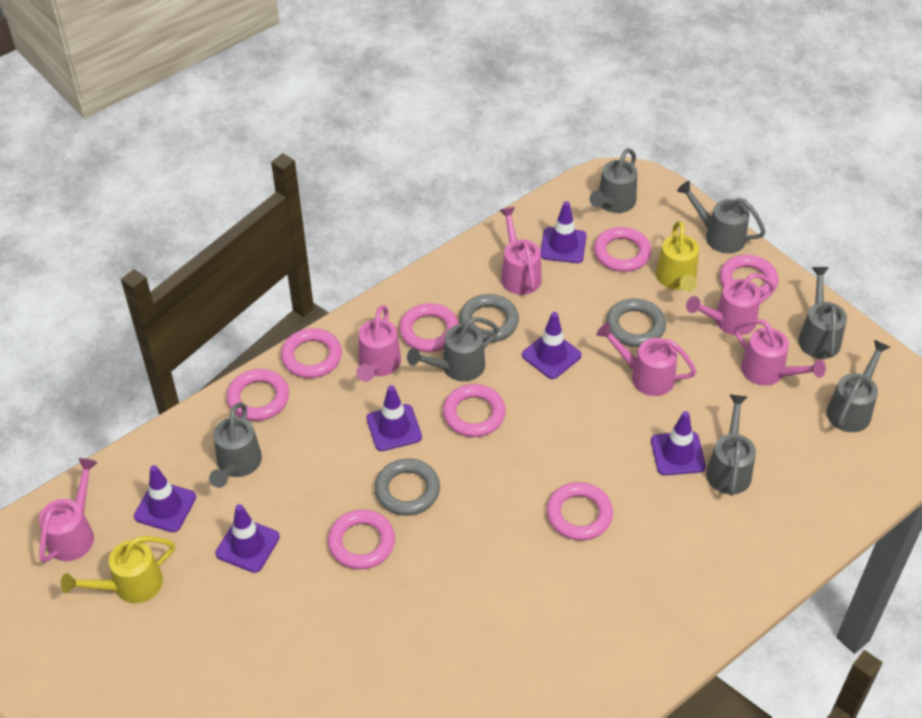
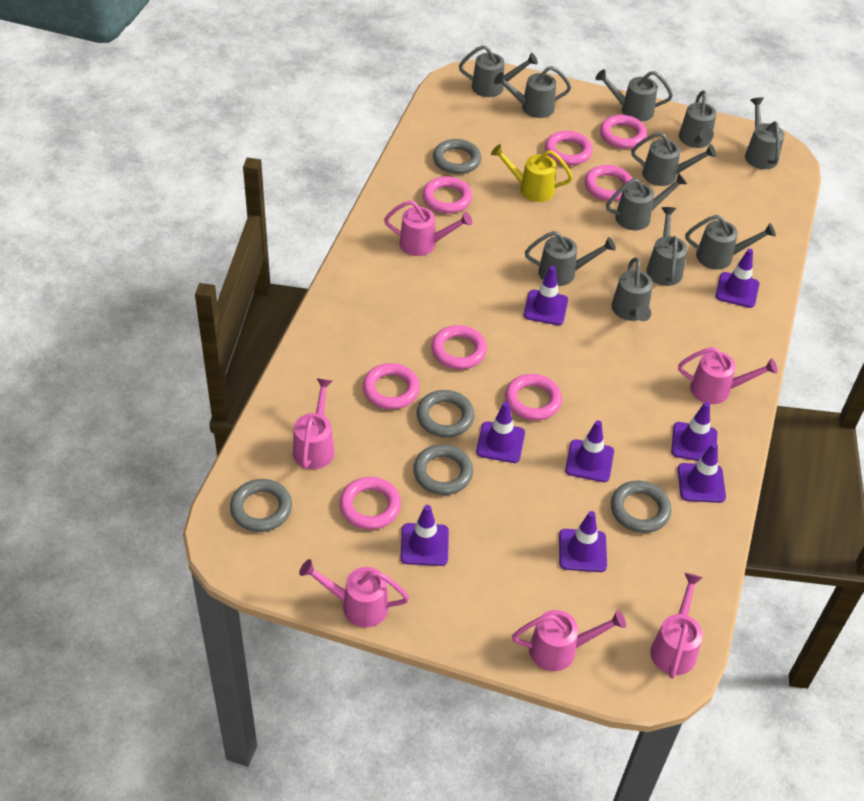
grey ring: 3 -> 5
grey watering can: 7 -> 11
purple traffic cone: 6 -> 8
yellow watering can: 2 -> 1

